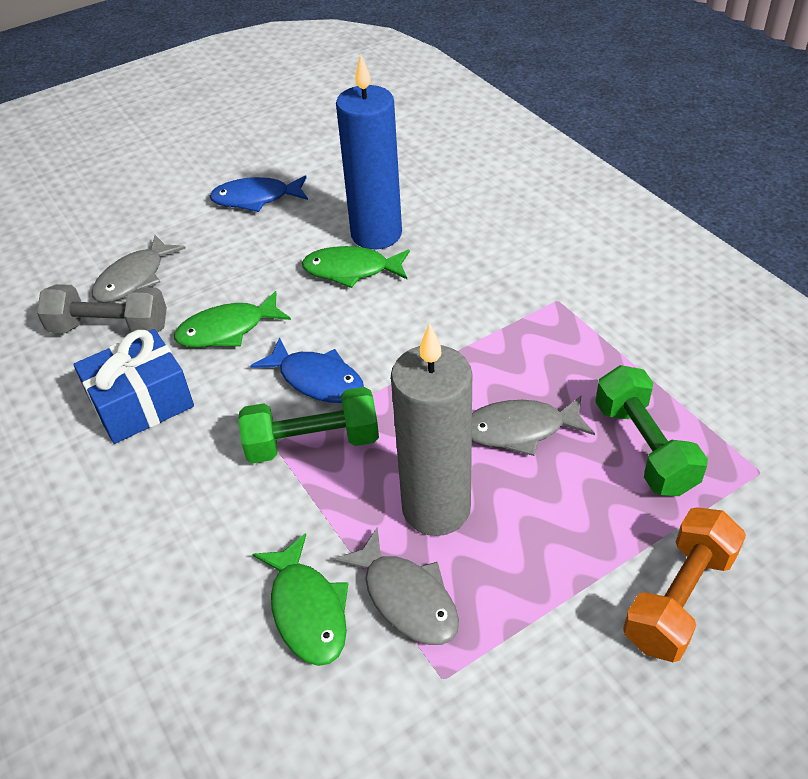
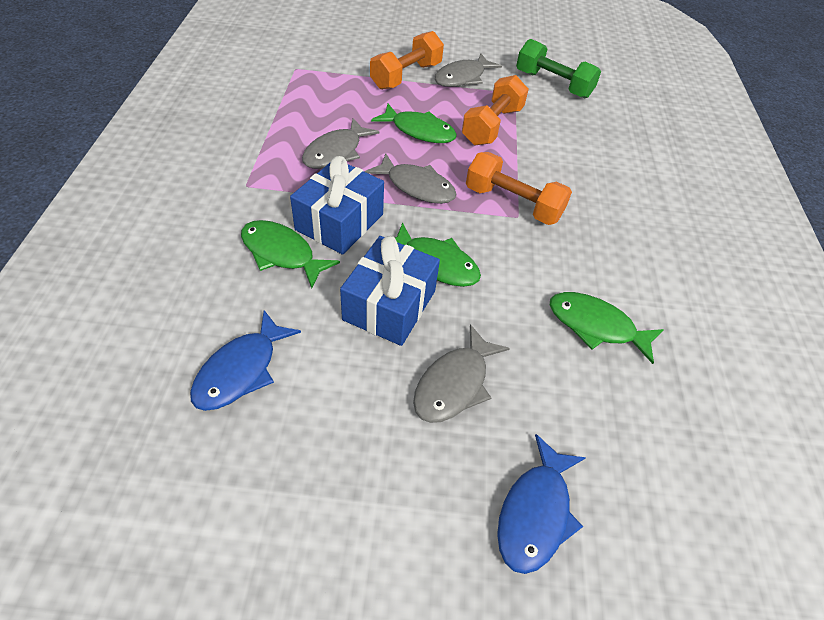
blue candle: 1 -> 0
blue gift: 1 -> 2
green dumbbell: 2 -> 1
green fish: 3 -> 4
grey candle: 1 -> 0
grey dumbbell: 1 -> 0
grey fish: 3 -> 4
orange dumbbell: 1 -> 3

